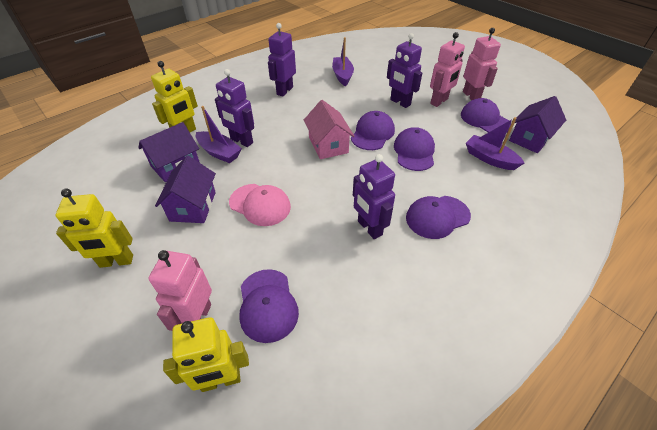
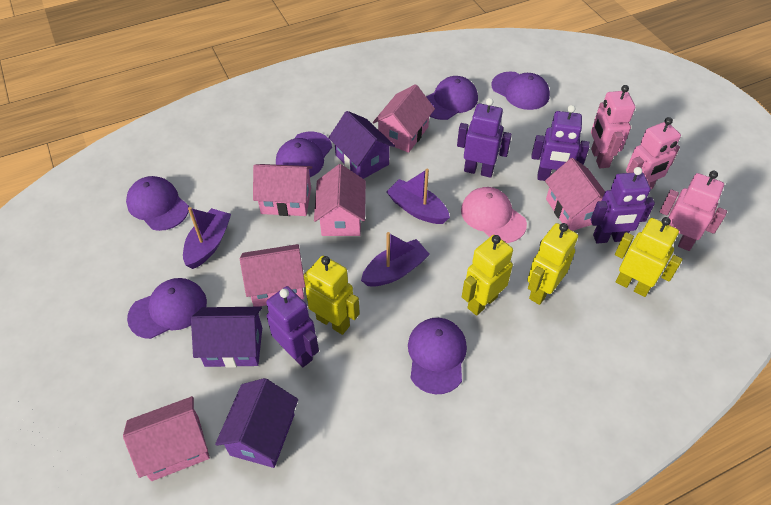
pink house: 1 -> 6
purple cap: 5 -> 6
yellow robot: 3 -> 4

